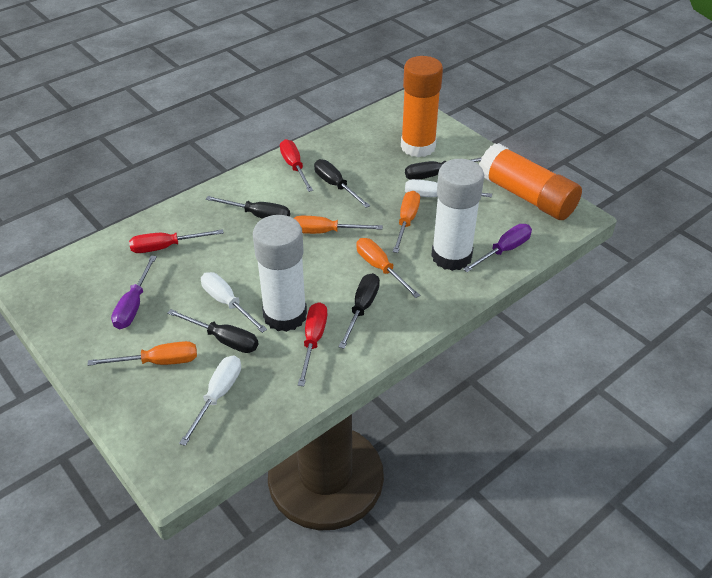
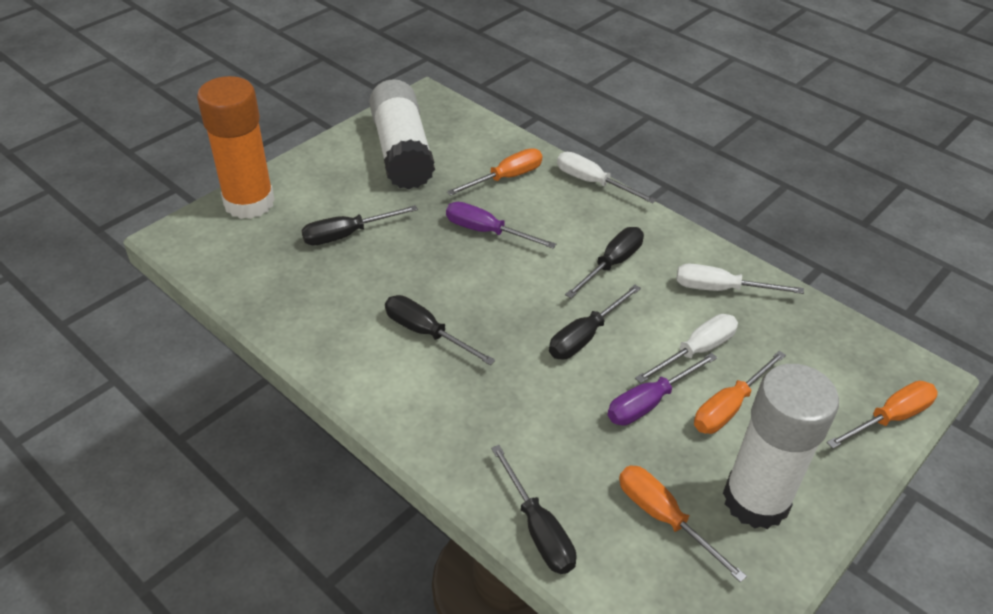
orange glue stick: 2 -> 1
red screwdriver: 3 -> 0

